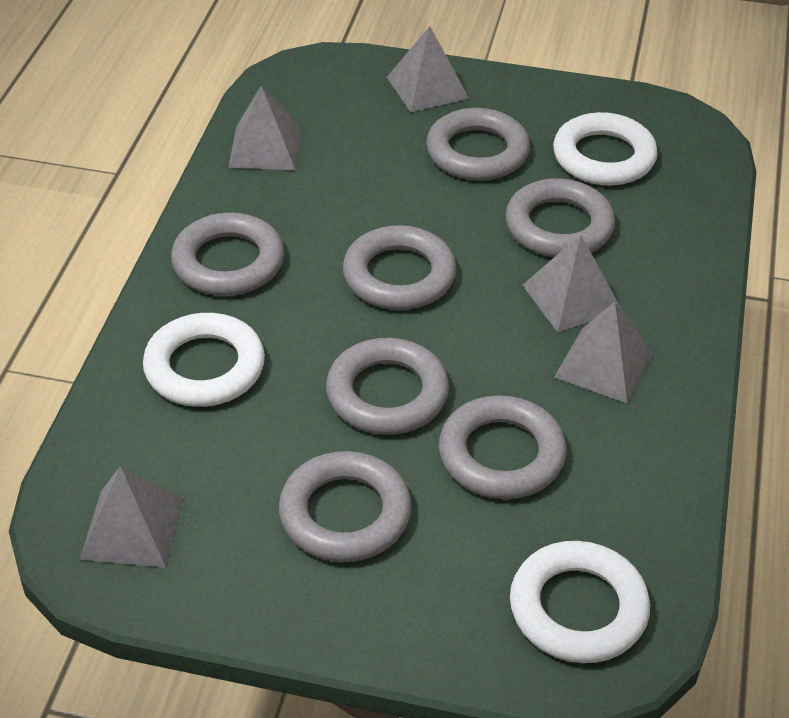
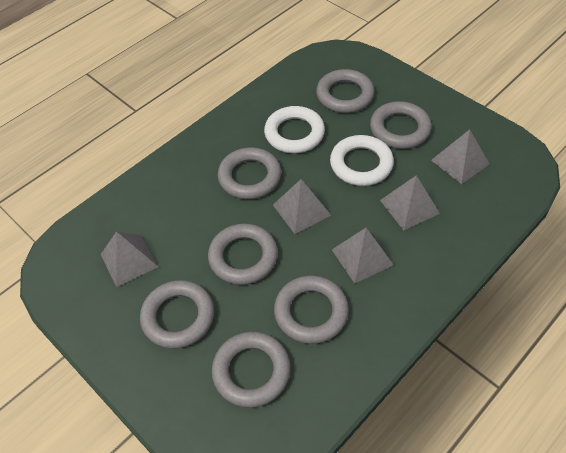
white ring: 3 -> 2

